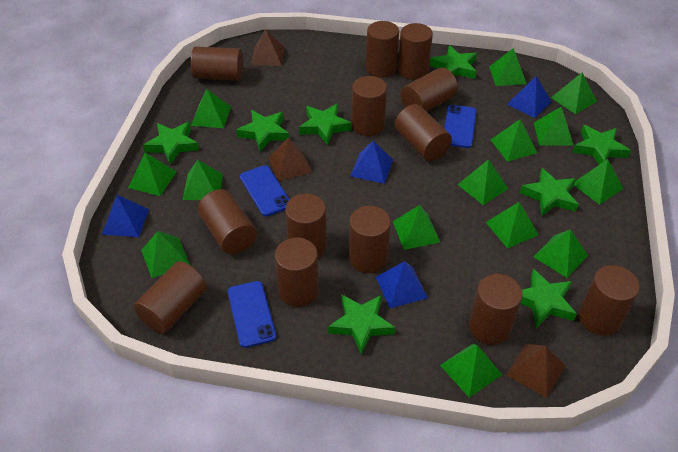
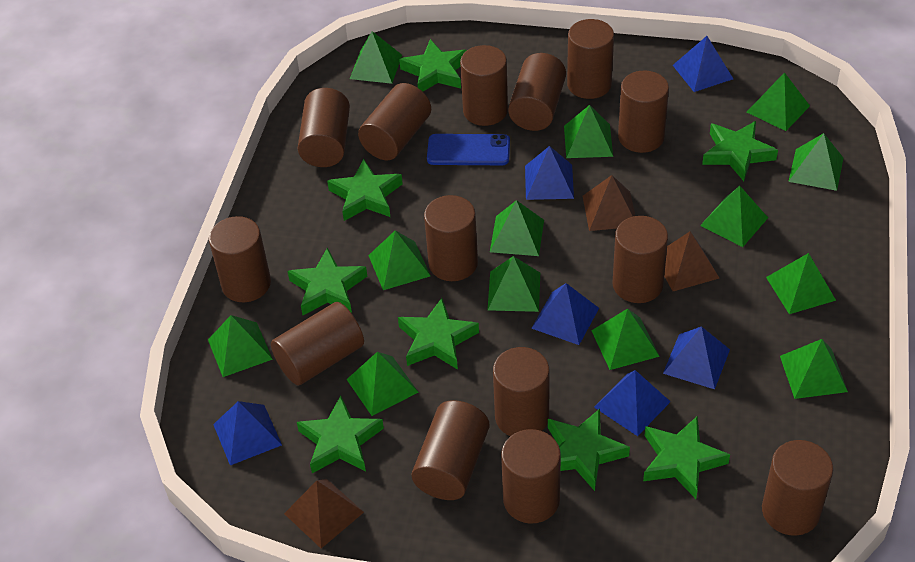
blue phone: 3 -> 1
blue pyramid: 4 -> 6
brown cylinder: 13 -> 14
green pyramid: 14 -> 13

